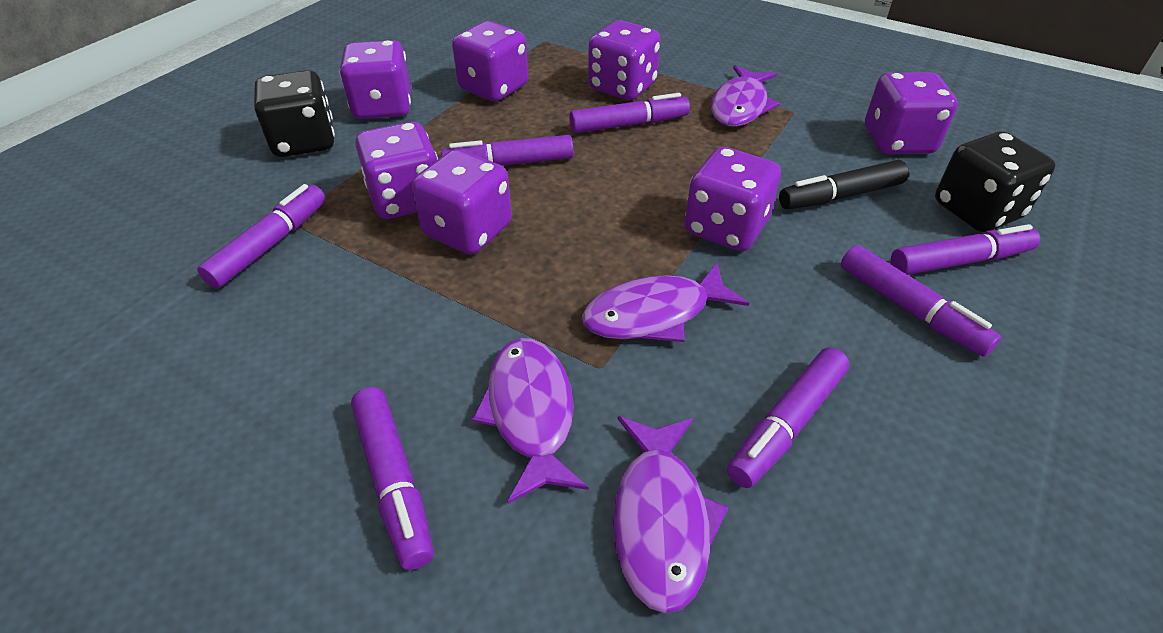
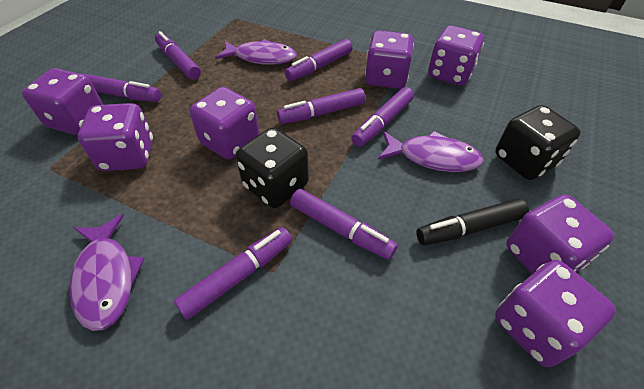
purple fish: 4 -> 3

